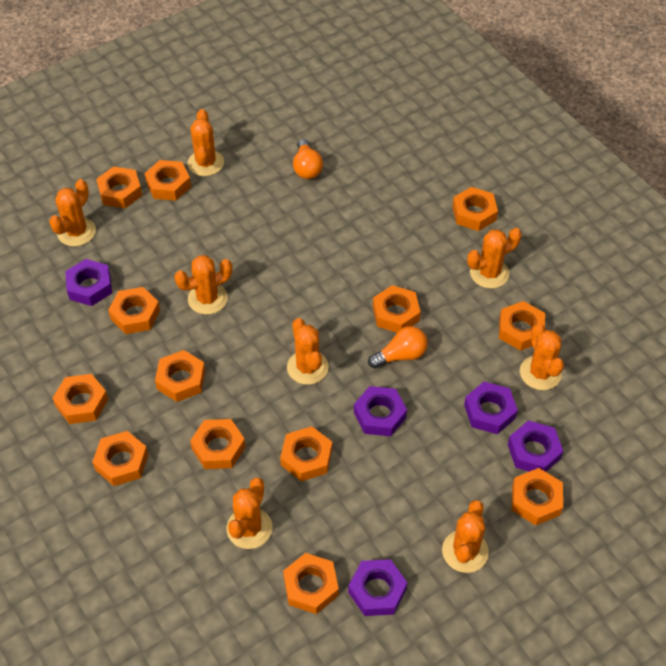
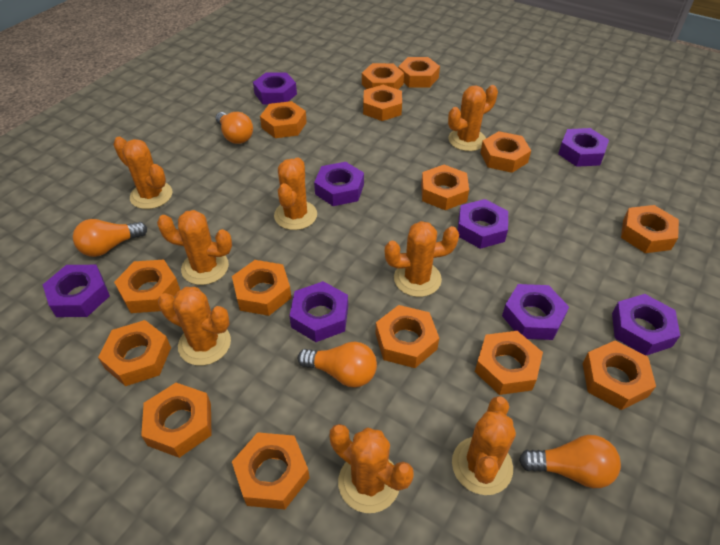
orange light bulb: 2 -> 4
orange nut: 13 -> 15
purple nut: 5 -> 8

